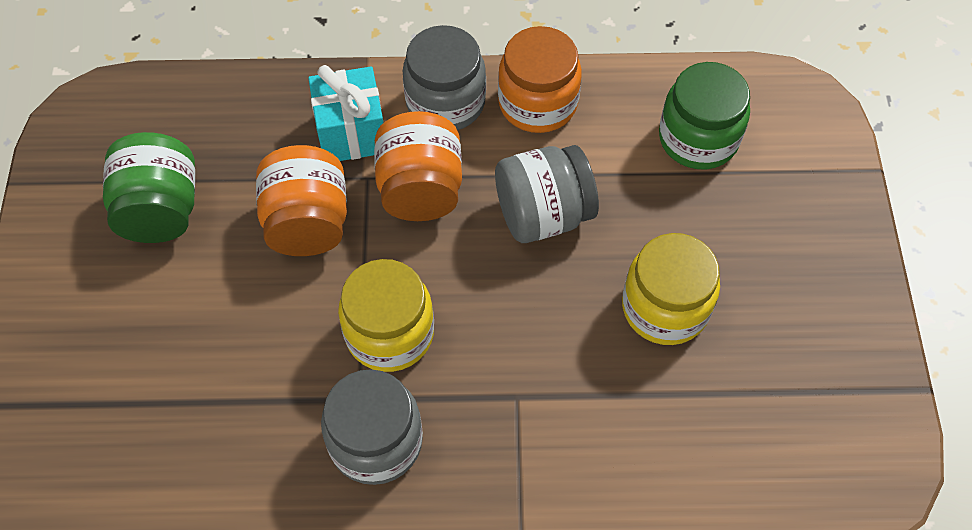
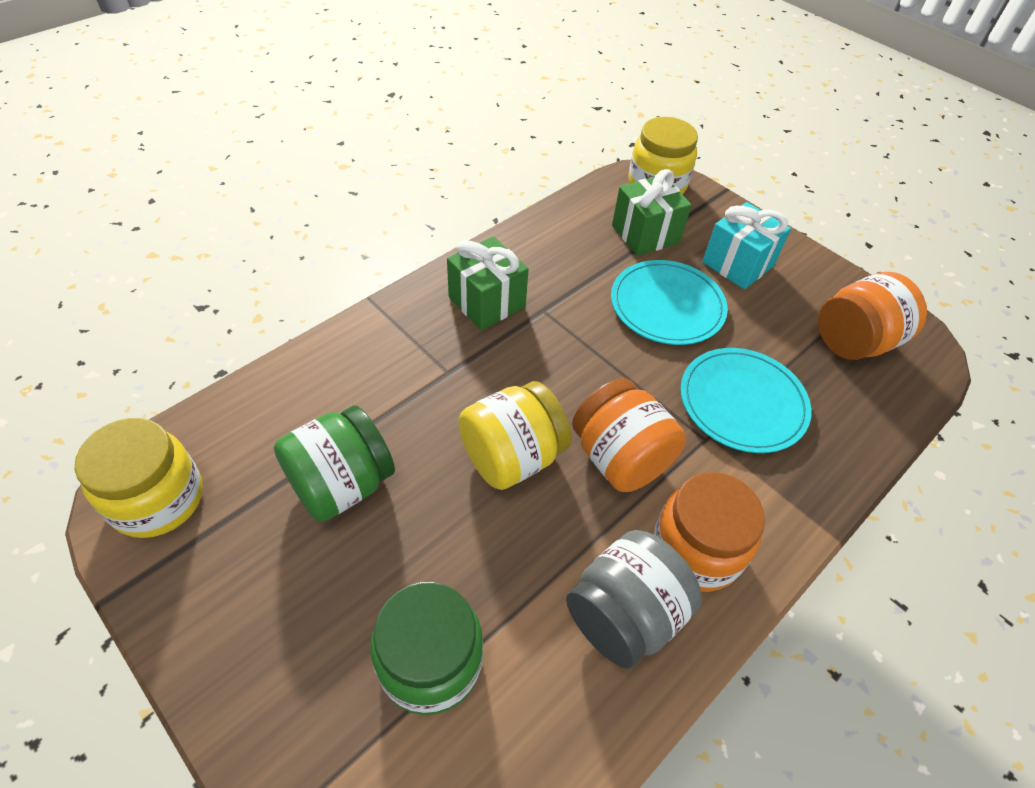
green gift: 0 -> 2
grey jar: 3 -> 1
turquoise plate: 0 -> 2
yellow jar: 2 -> 3

